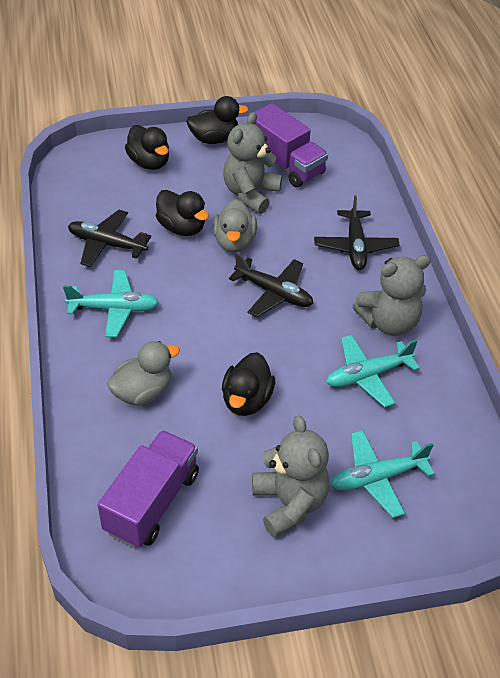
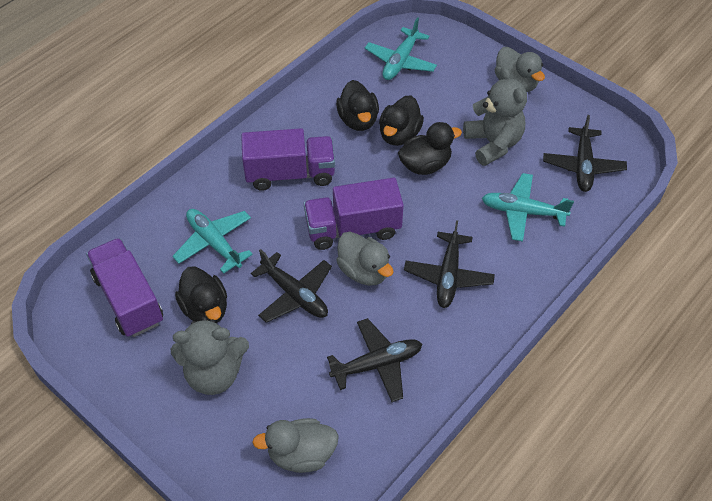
black plane: 3 -> 4
grey duck: 2 -> 3
grey teddy bear: 3 -> 2
purple truck: 2 -> 3

